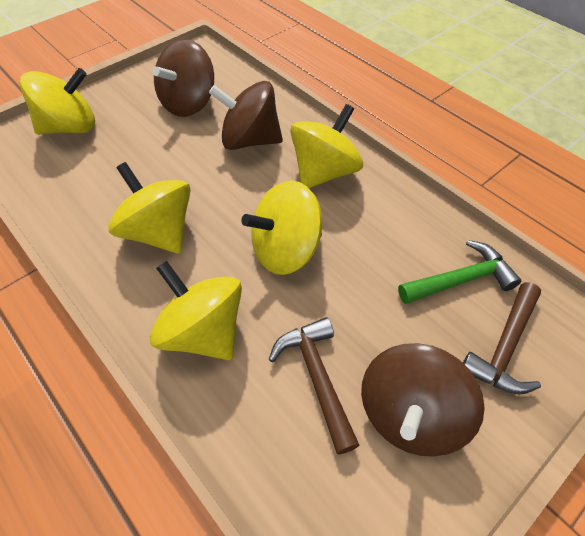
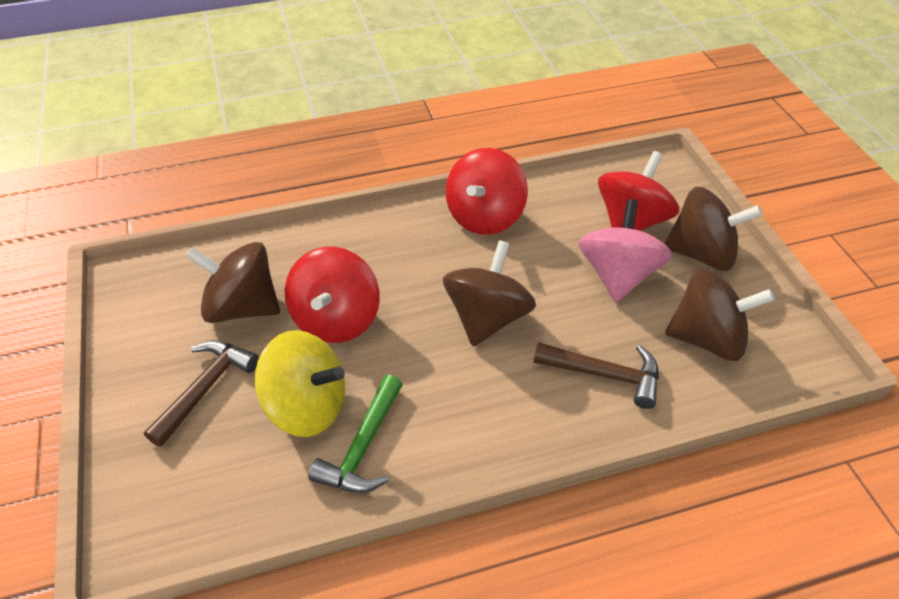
brown spinning top: 3 -> 4
pink spinning top: 0 -> 1
red spinning top: 0 -> 3
yellow spinning top: 5 -> 1

